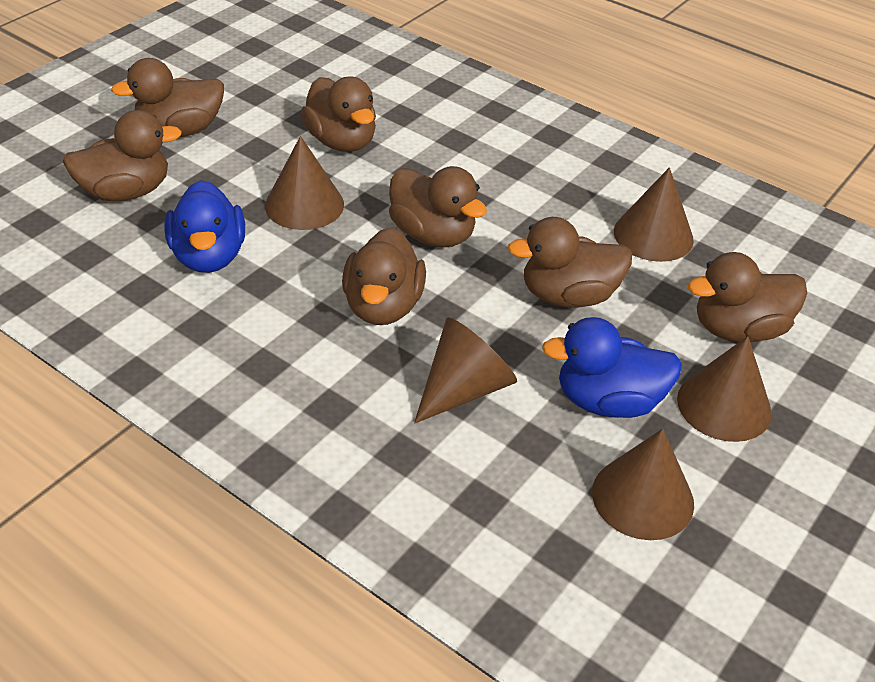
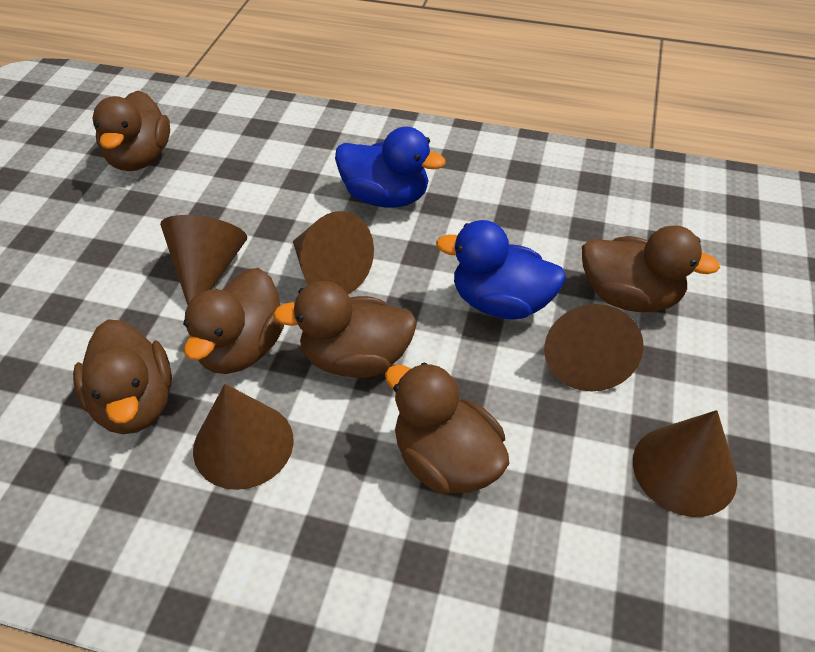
brown duck: 7 -> 6

